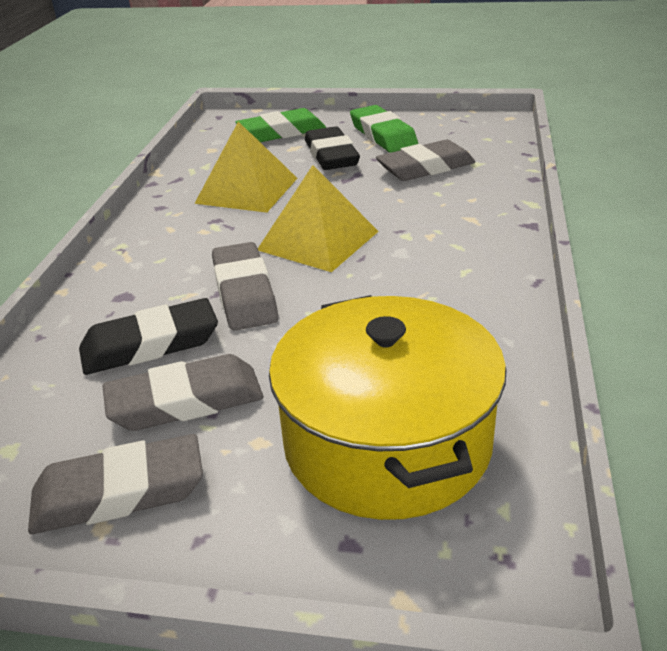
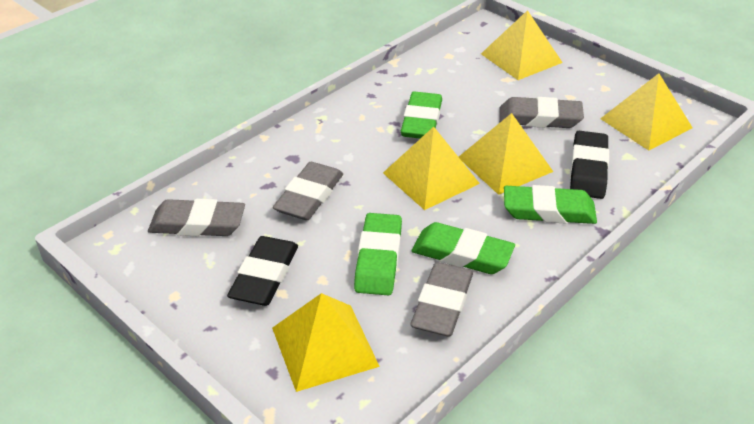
green eraser: 2 -> 4
yellow pot: 1 -> 0
yellow pyramid: 2 -> 5

